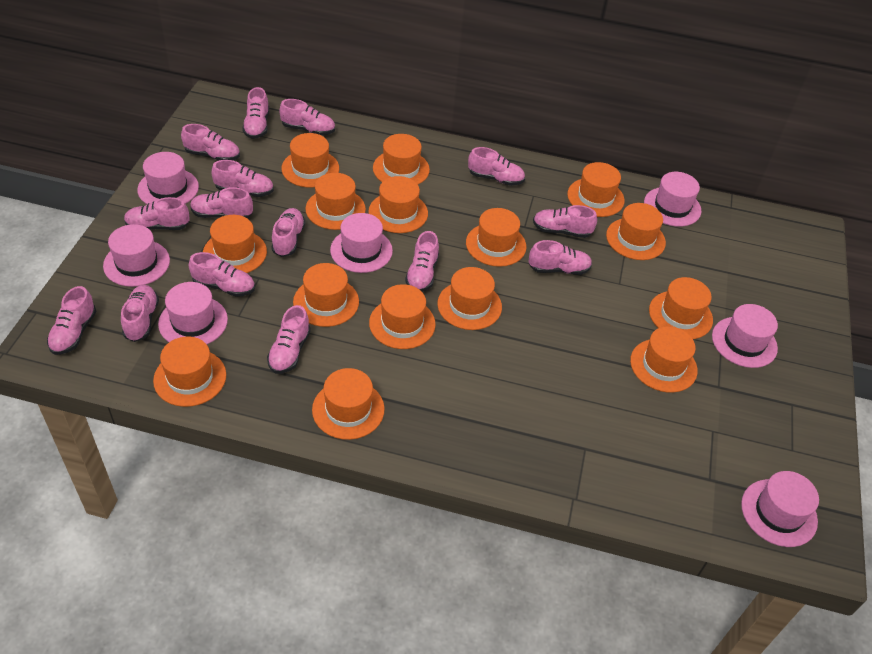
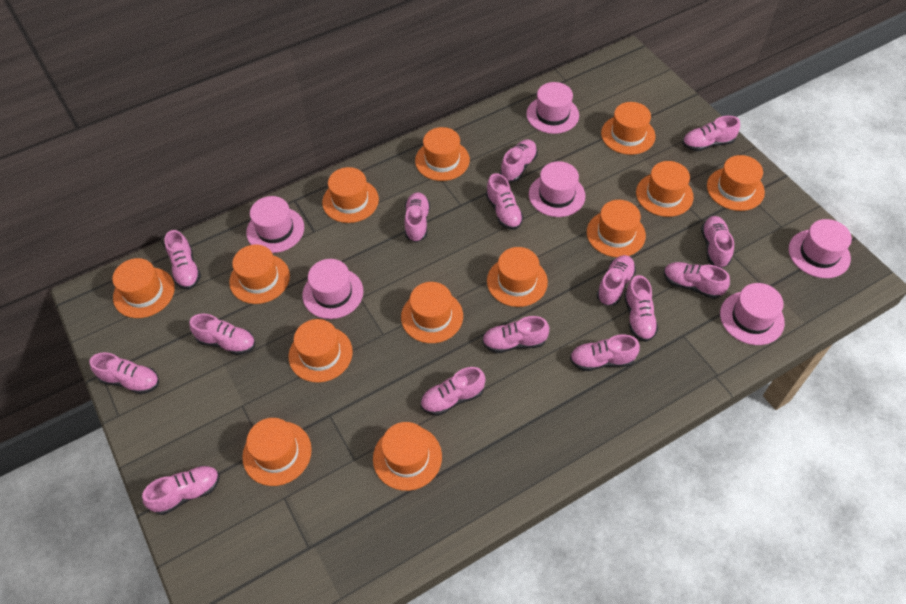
orange hat: 15 -> 13
pink hat: 7 -> 6

